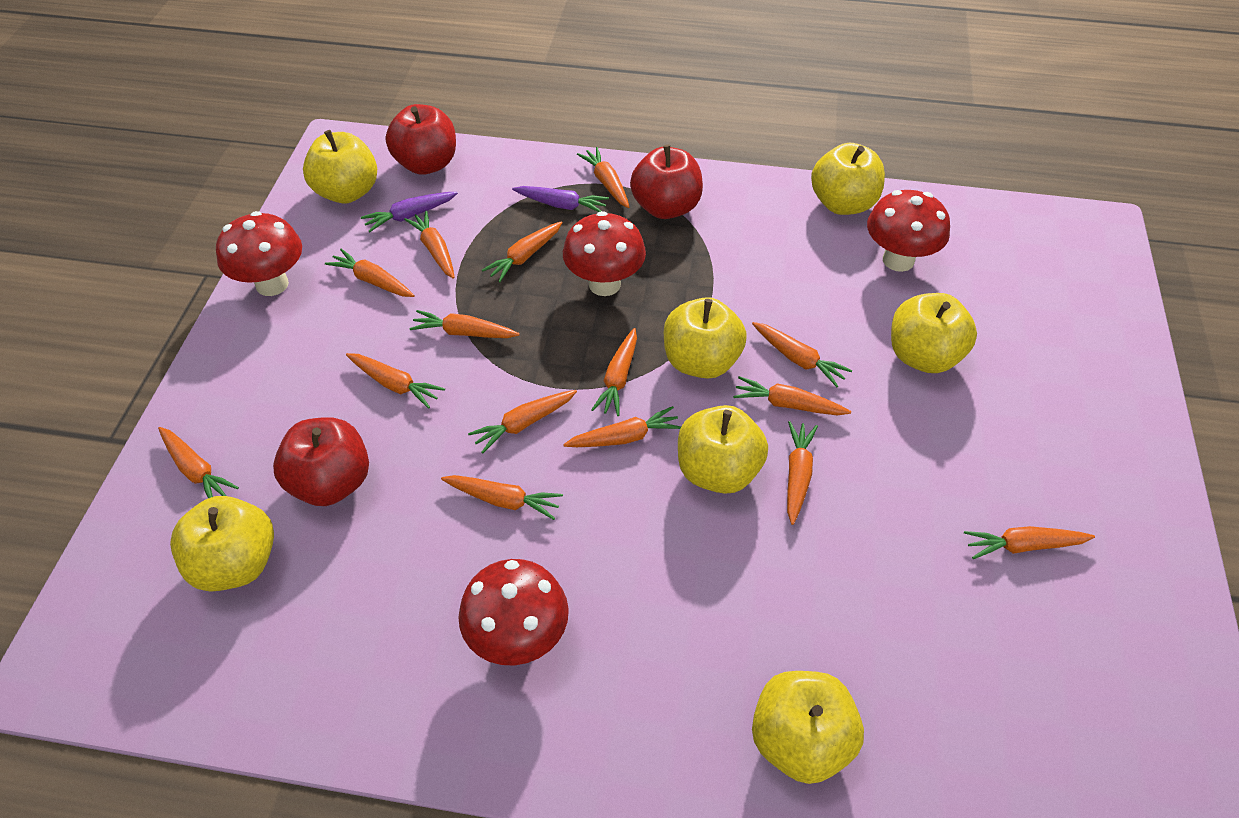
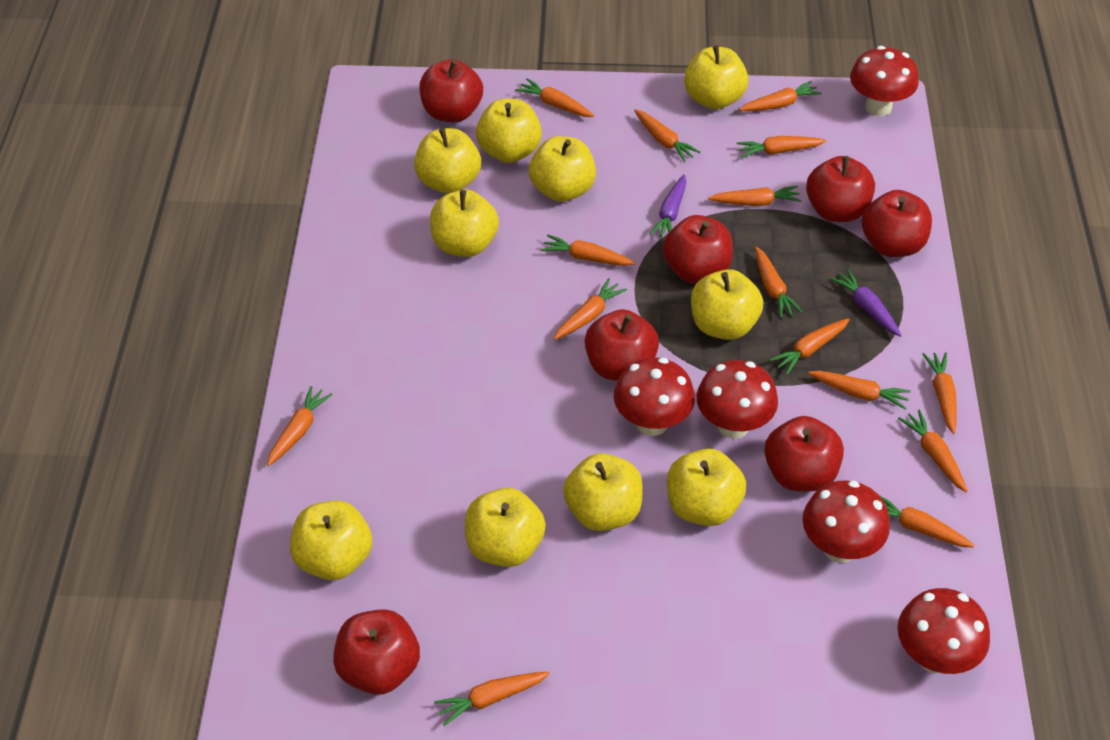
red apple: 3 -> 7
red mushroom: 4 -> 5
yellow apple: 7 -> 10

